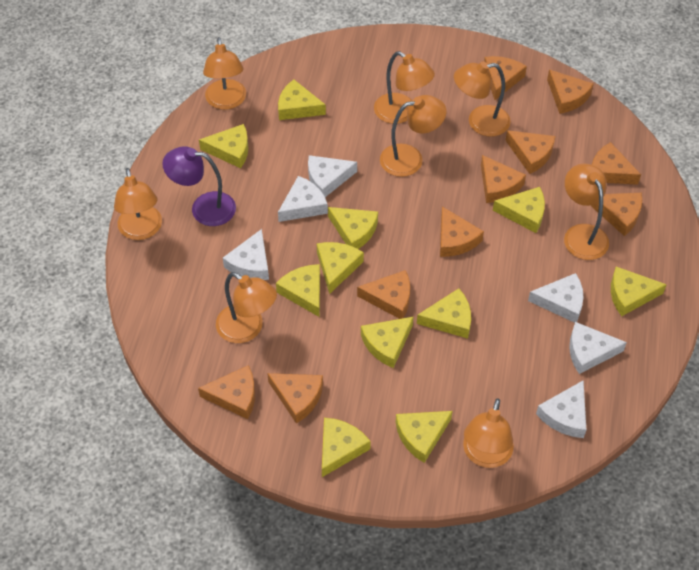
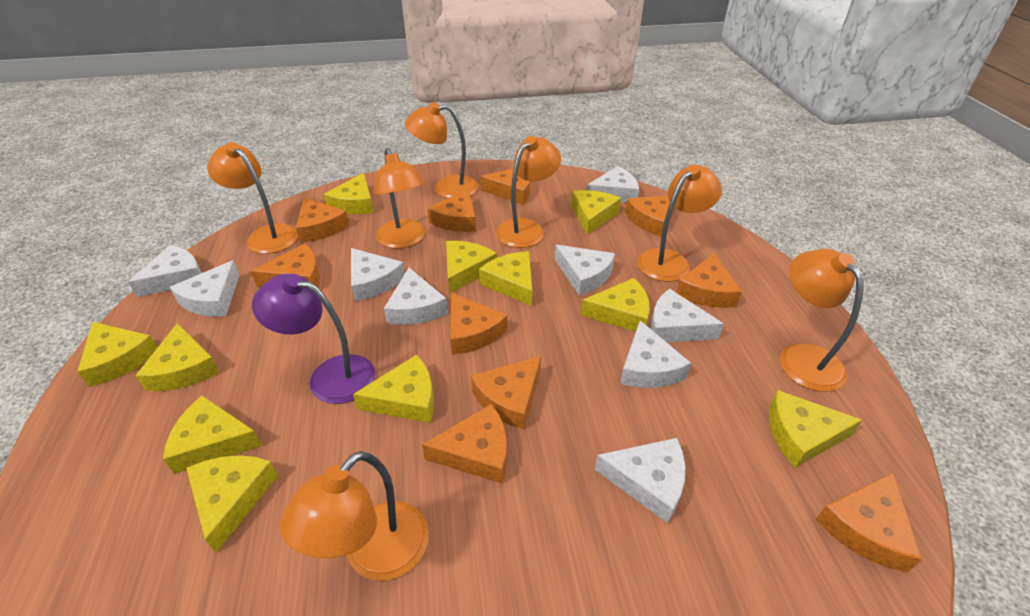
orange lamp: 8 -> 7
white cheese: 6 -> 9

